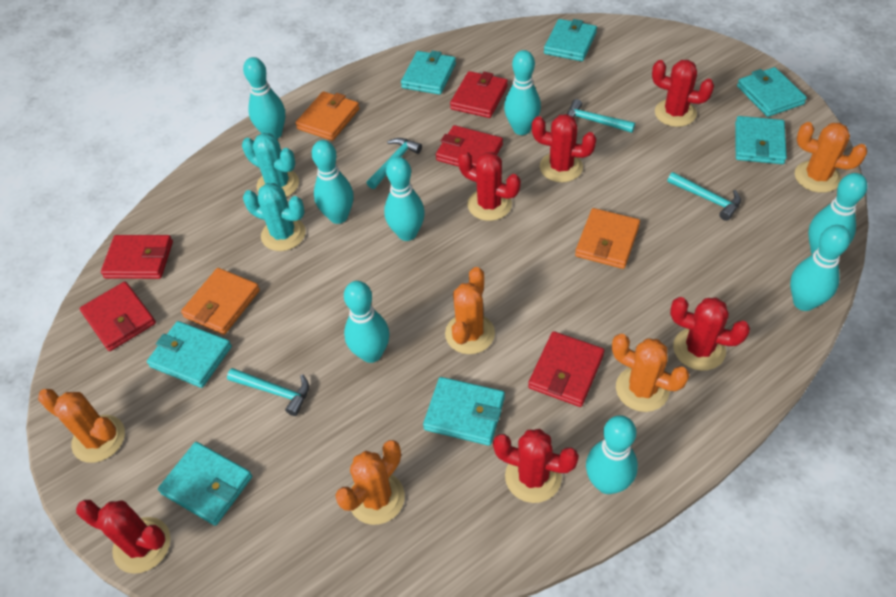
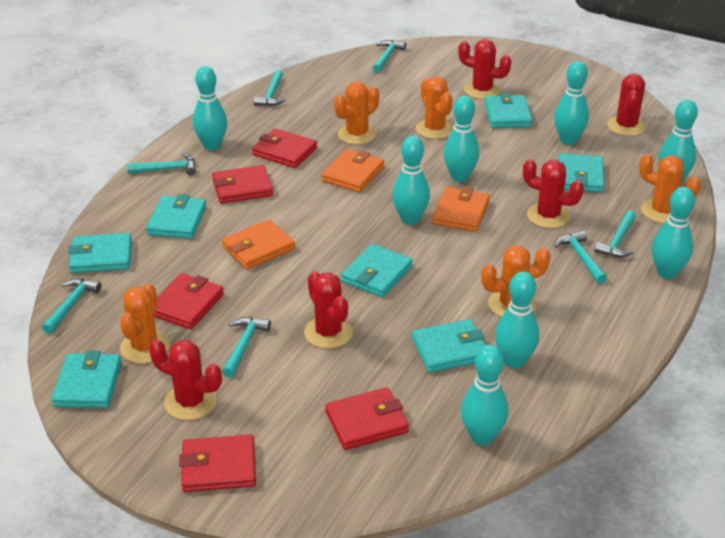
red cactus: 6 -> 5
turquoise cactus: 2 -> 0
turquoise hammer: 4 -> 7

